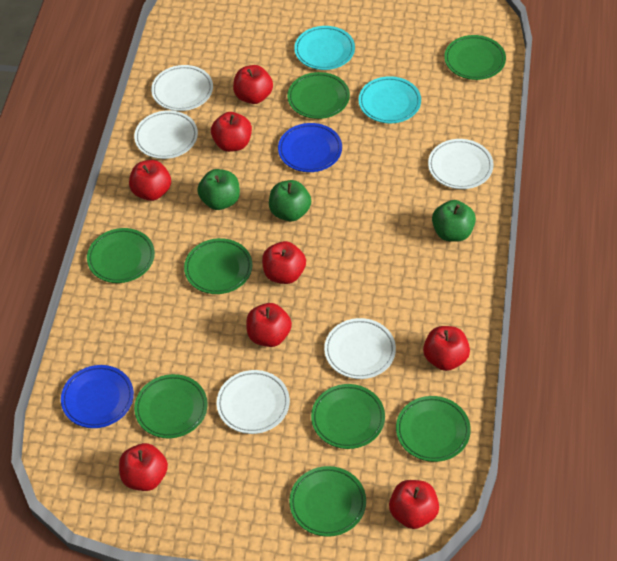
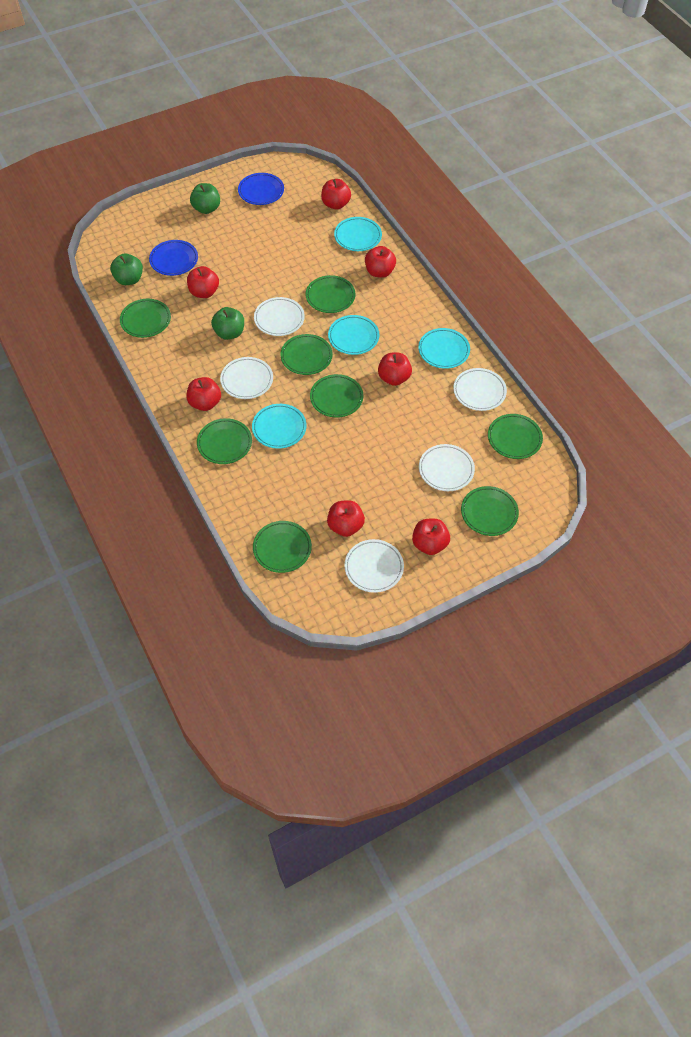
red apple: 8 -> 7
turquoise plate: 2 -> 4

